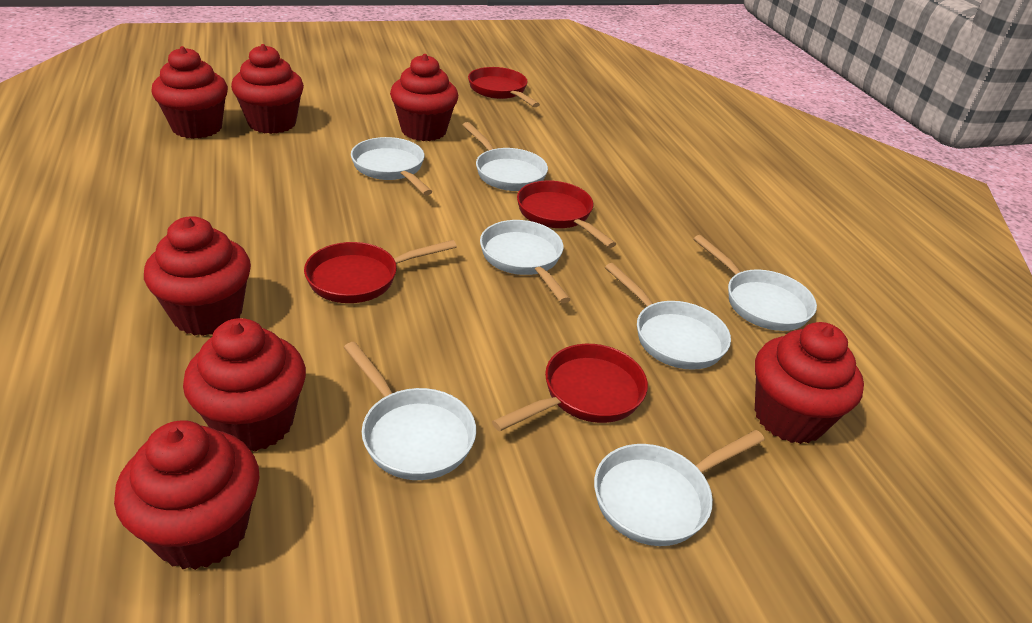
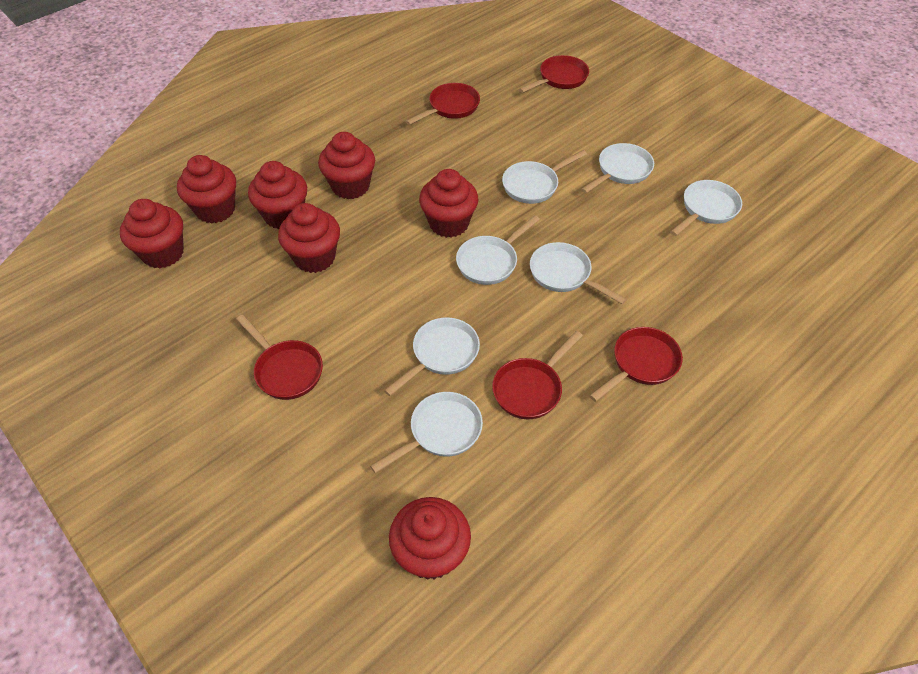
red pan: 4 -> 5

